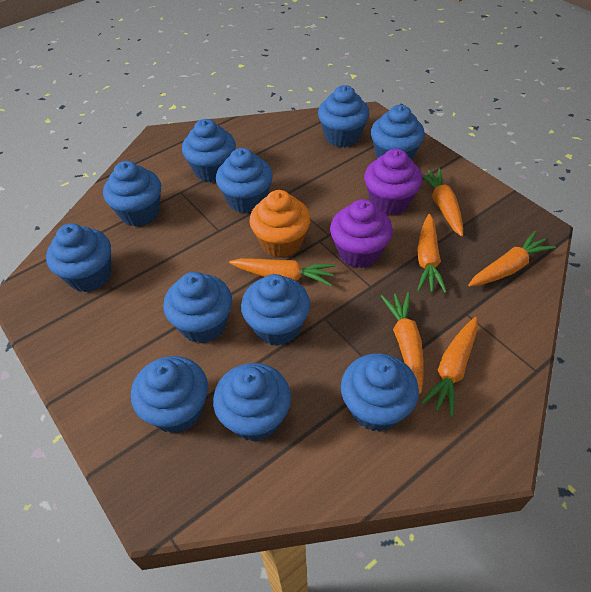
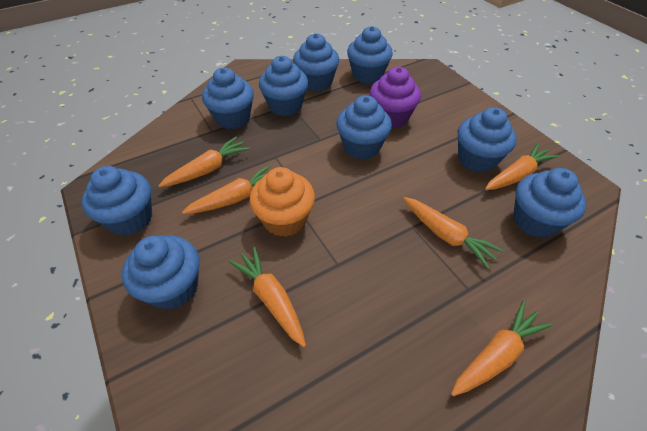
blue cupcake: 11 -> 9
purple cupcake: 2 -> 1

